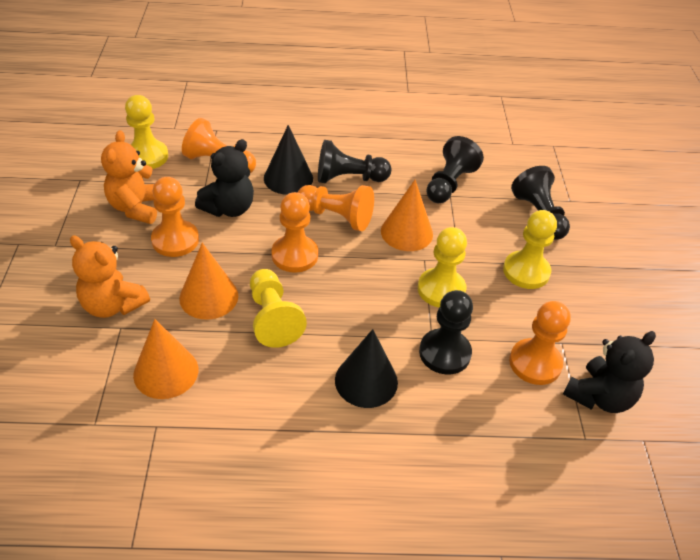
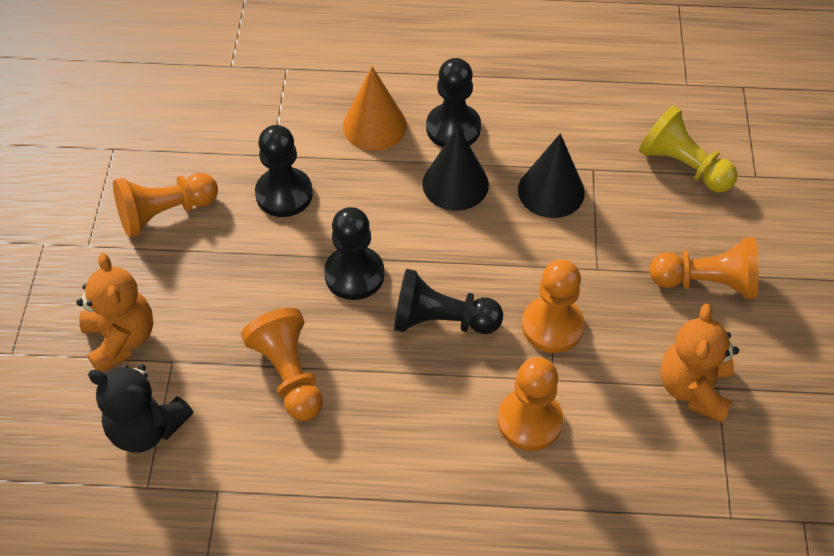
black teddy bear: 2 -> 1
orange cone: 3 -> 1
yellow pawn: 4 -> 1

